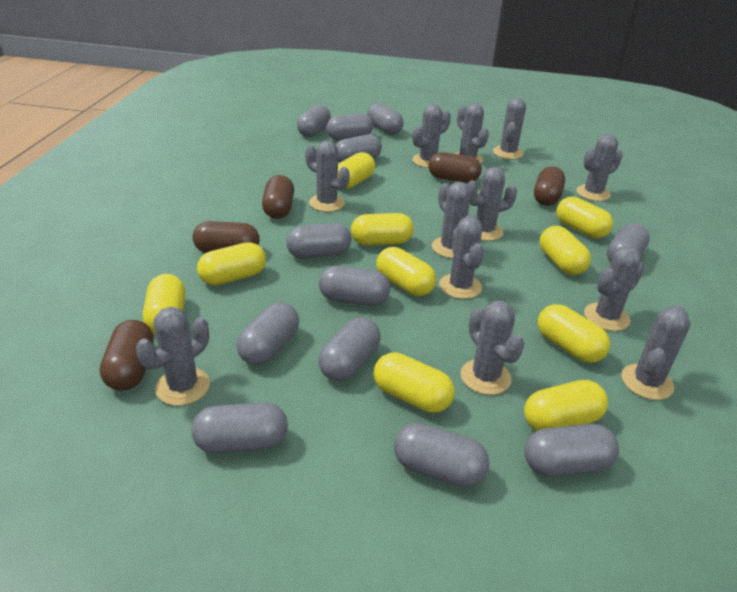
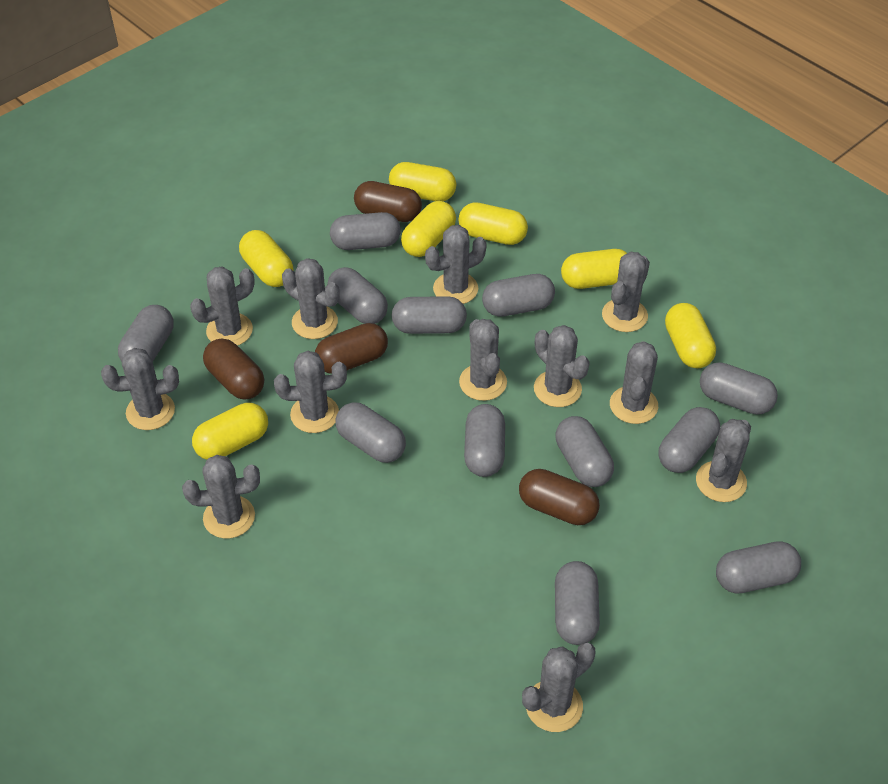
brown capsule: 5 -> 4
yellow capsule: 10 -> 7

